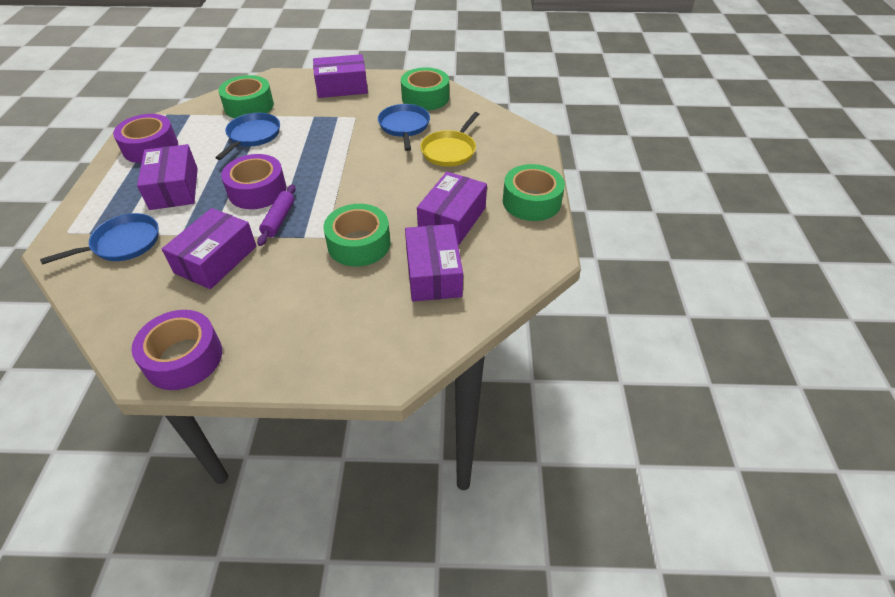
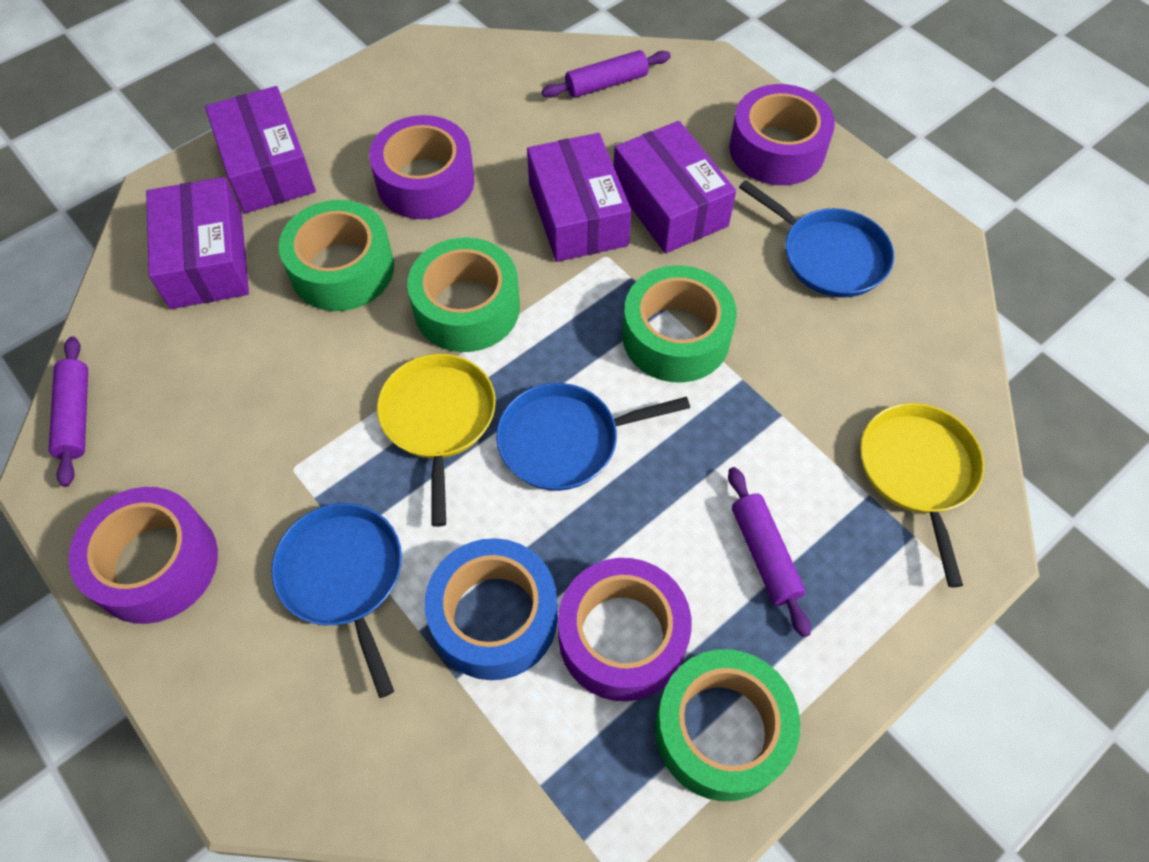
blue tape: 0 -> 1
purple box: 5 -> 4
purple rolling pin: 1 -> 3
purple tape: 3 -> 4
yellow pan: 1 -> 2

